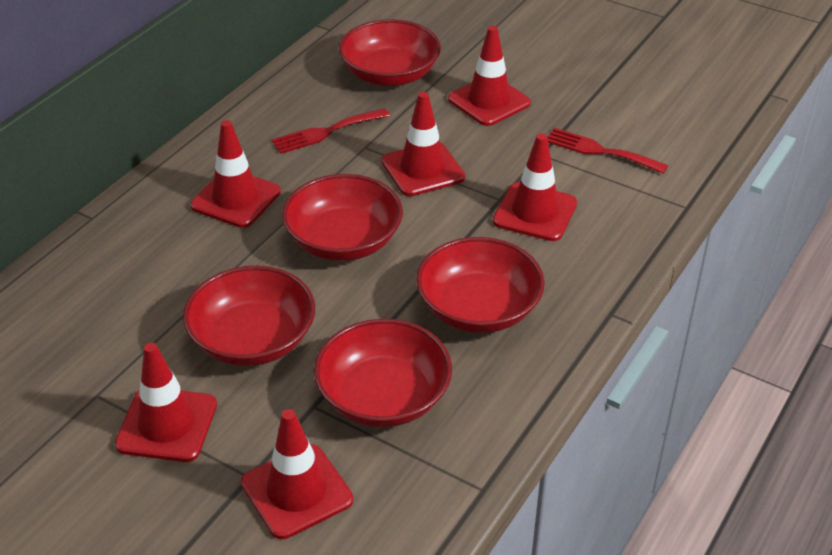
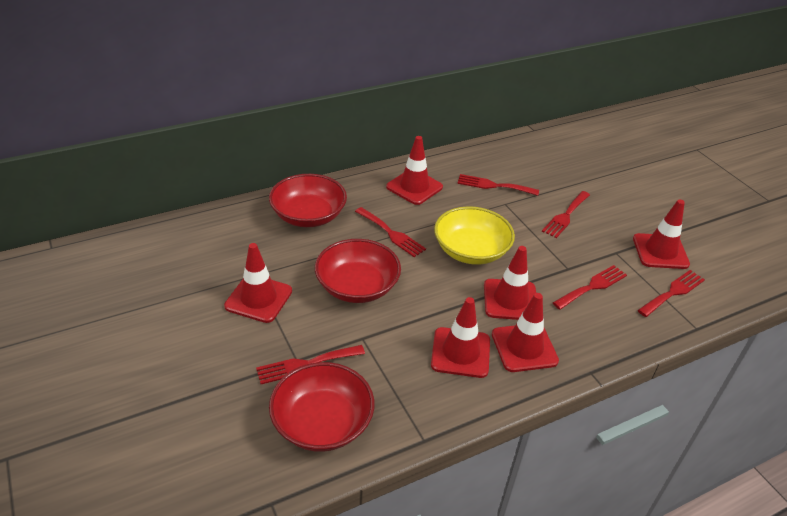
red bowl: 5 -> 3
red fork: 2 -> 6
yellow bowl: 0 -> 1

